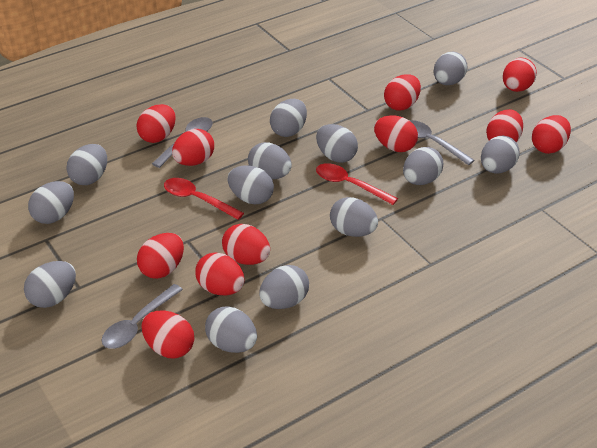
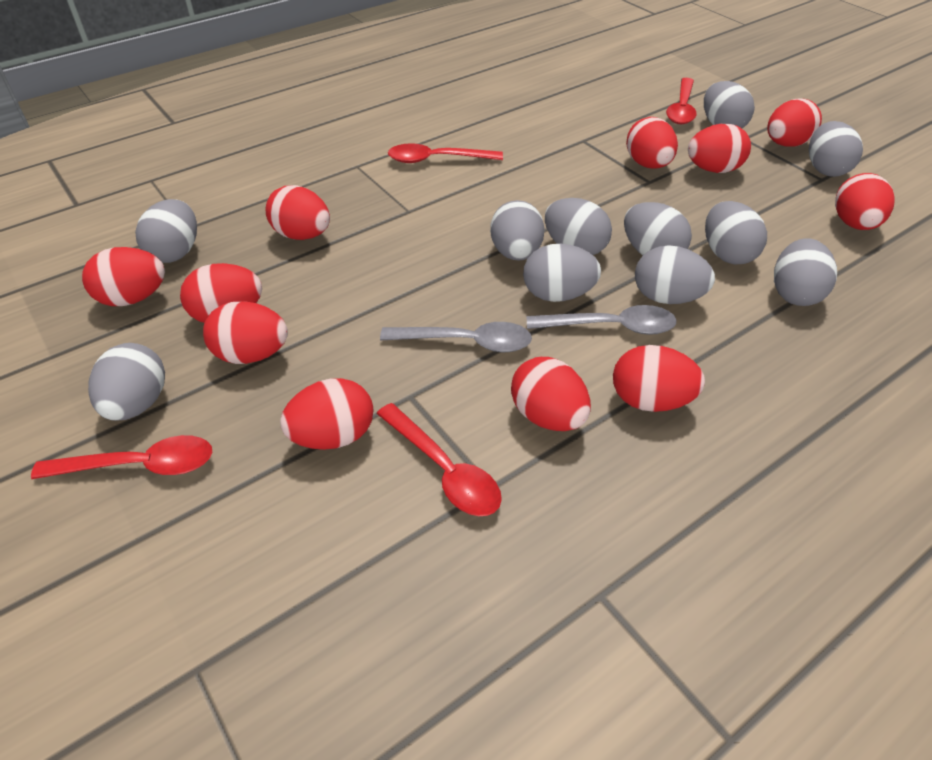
grey egg: 13 -> 11
grey spoon: 3 -> 2
red spoon: 2 -> 4

